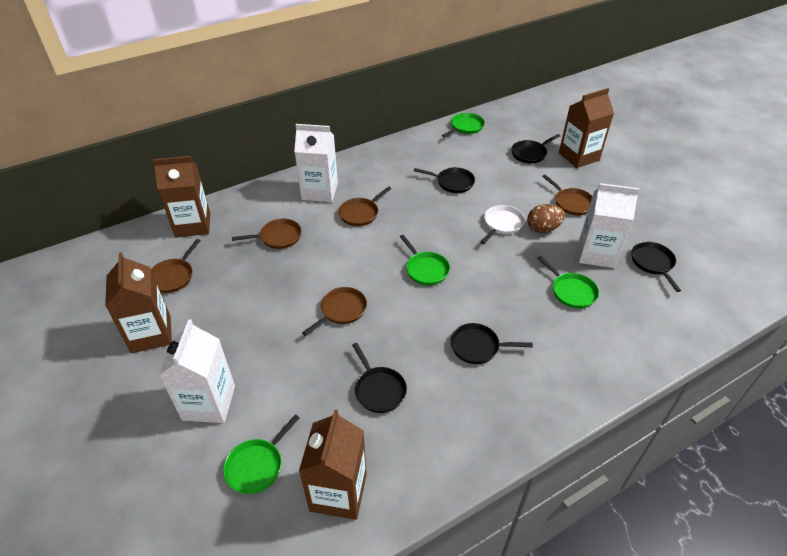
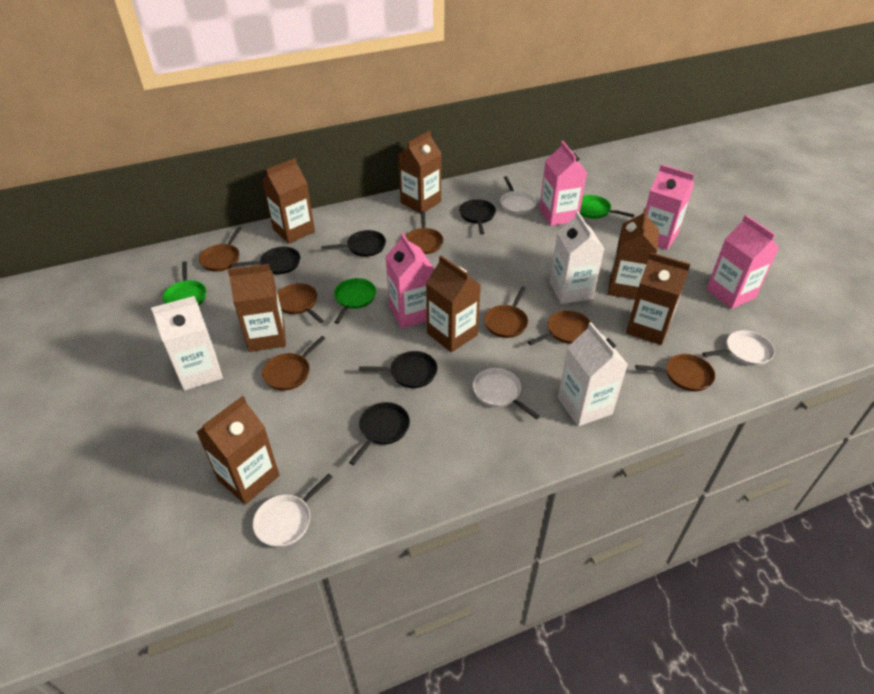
brown carton: 4 -> 7
brown egg: 1 -> 0
brown pan: 5 -> 7
green pan: 4 -> 3
pink carton: 0 -> 4
white pan: 1 -> 4

